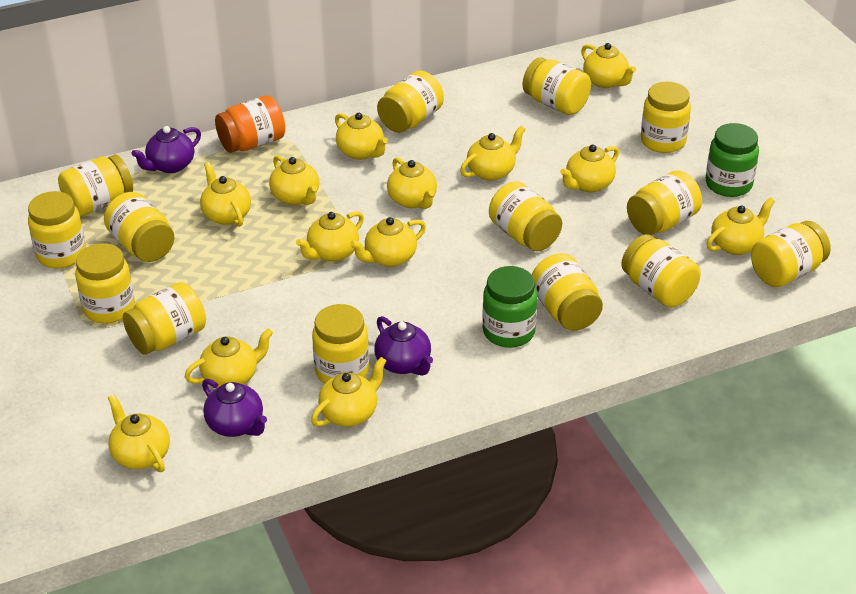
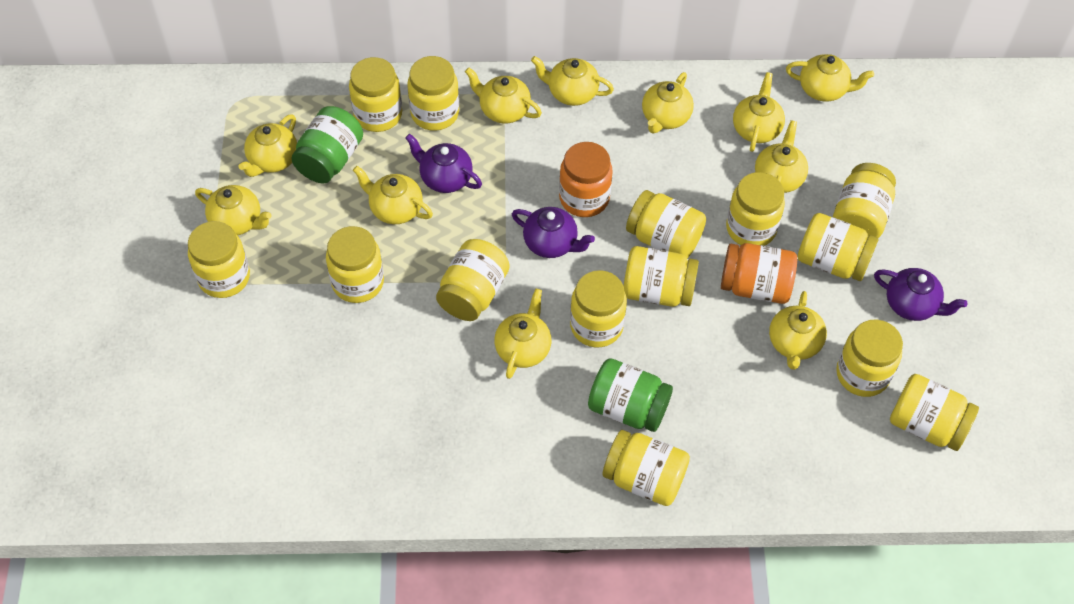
orange jar: 1 -> 2
yellow teapot: 13 -> 11

